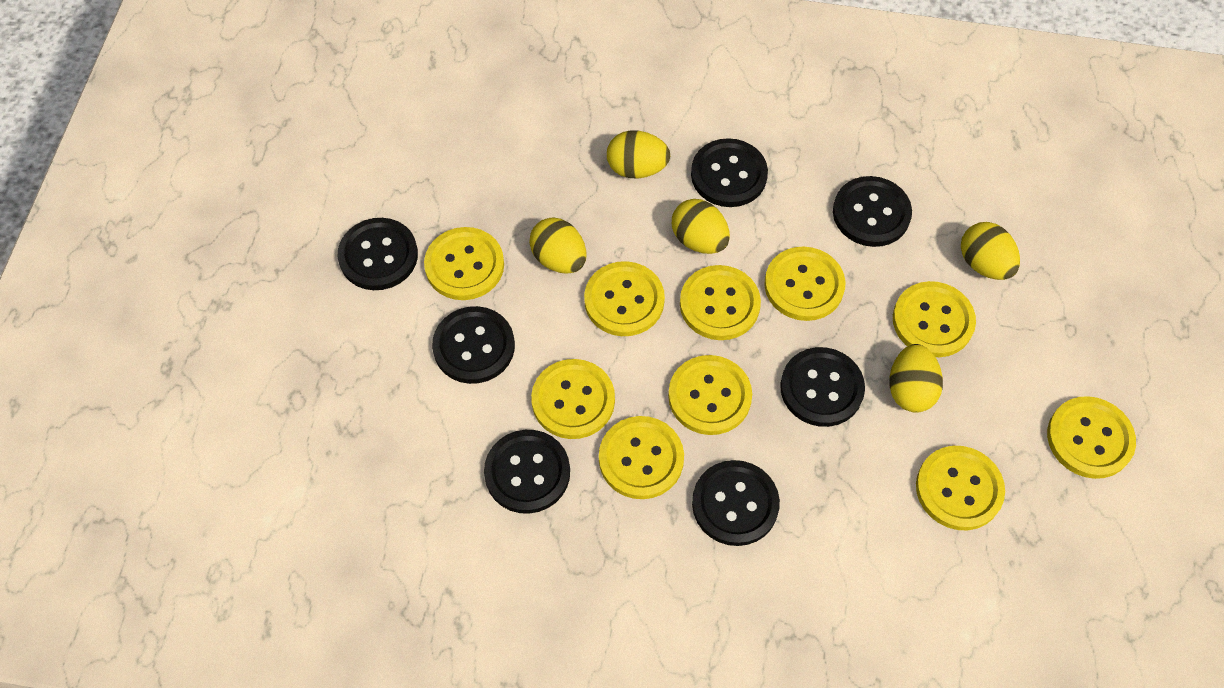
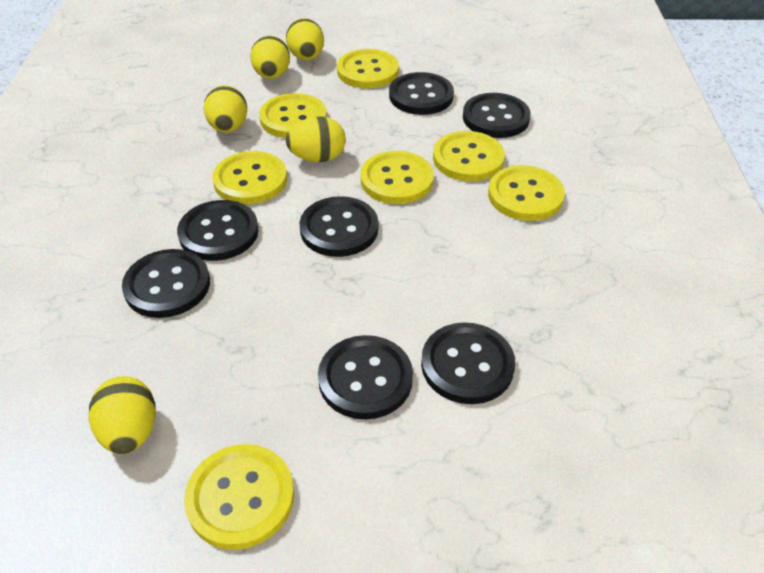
yellow button: 10 -> 7

